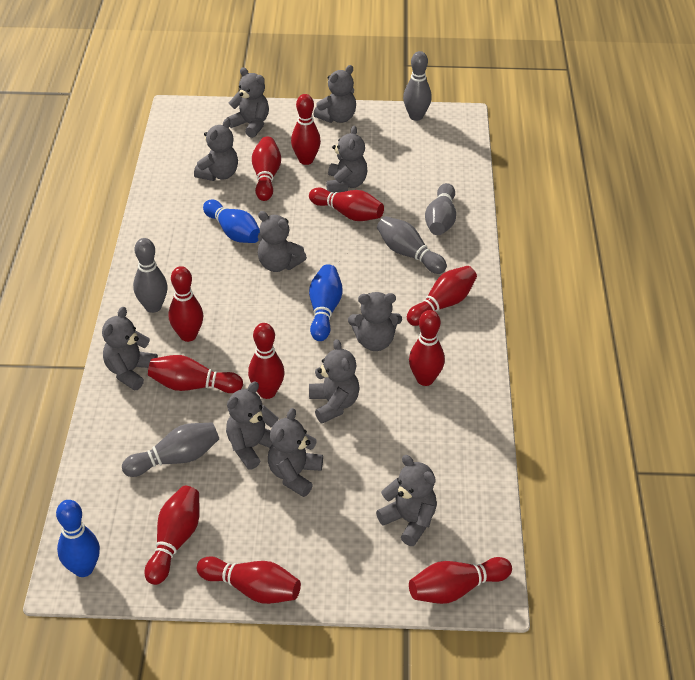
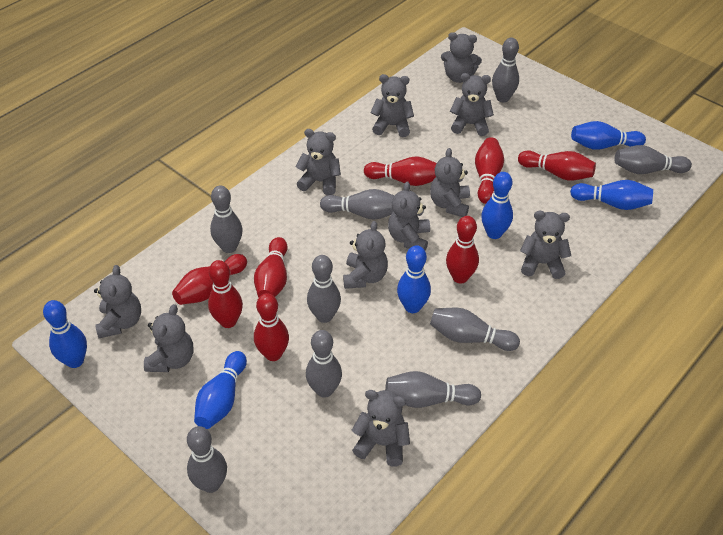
blue bowling pin: 3 -> 6
grey bowling pin: 5 -> 9
red bowling pin: 11 -> 8

